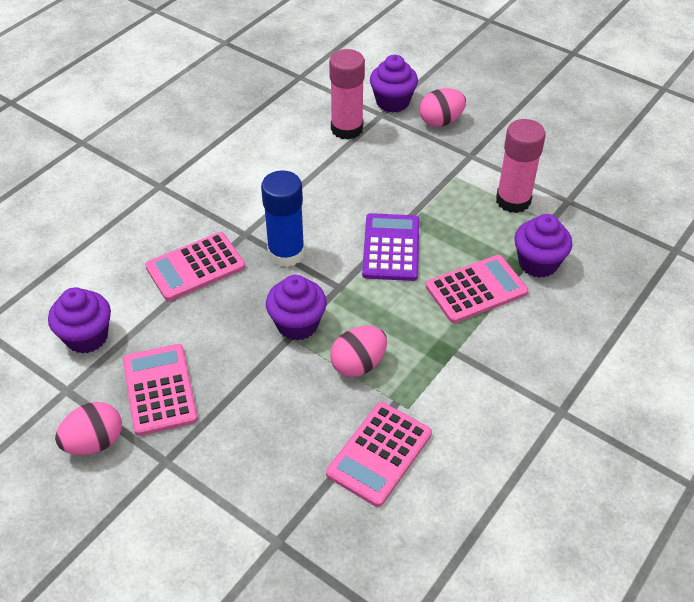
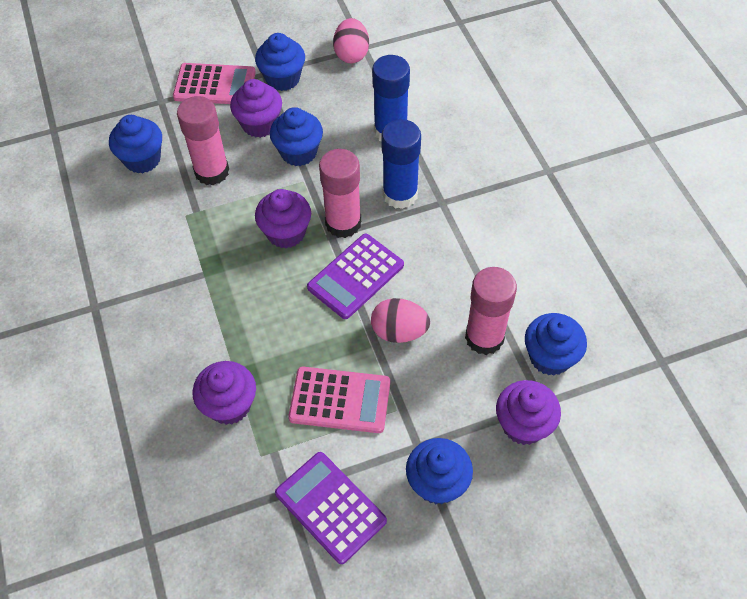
blue cupcake: 0 -> 5
blue glue stick: 1 -> 2
pink calculator: 4 -> 2
pink egg: 3 -> 2
pink glue stick: 2 -> 3
purple calculator: 1 -> 2

